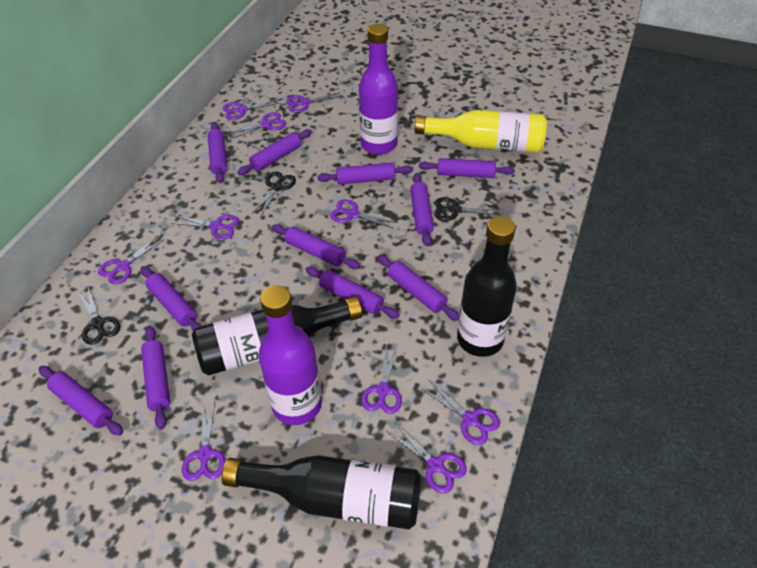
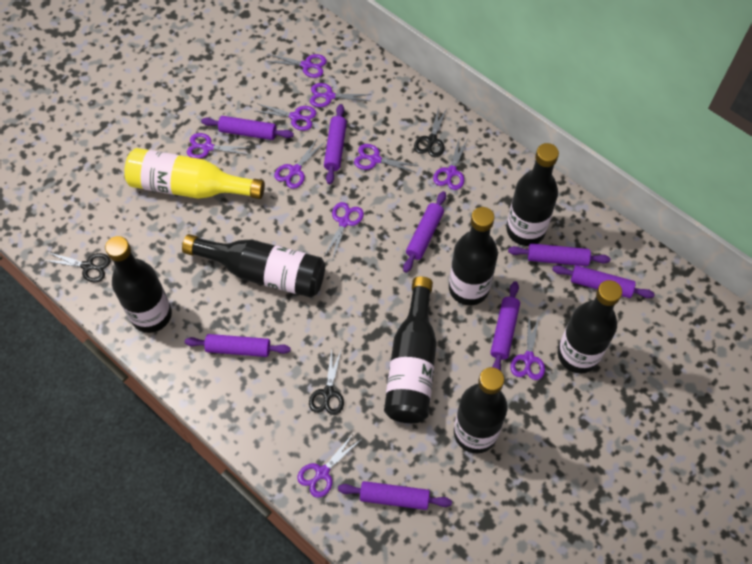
black bottle: 3 -> 7
purple bottle: 2 -> 0
purple rolling pin: 11 -> 8

